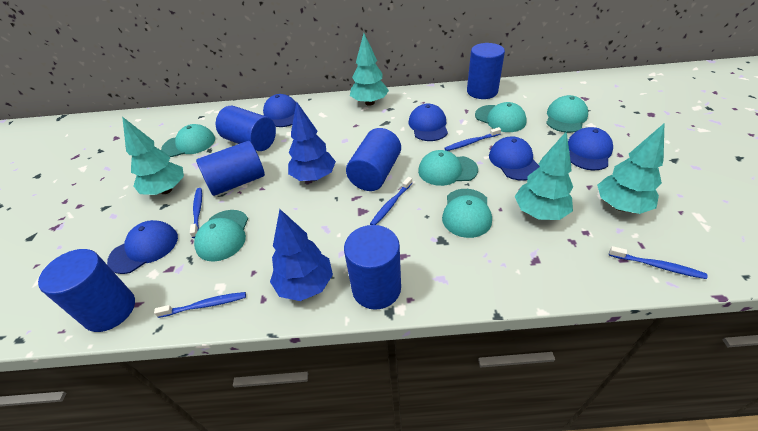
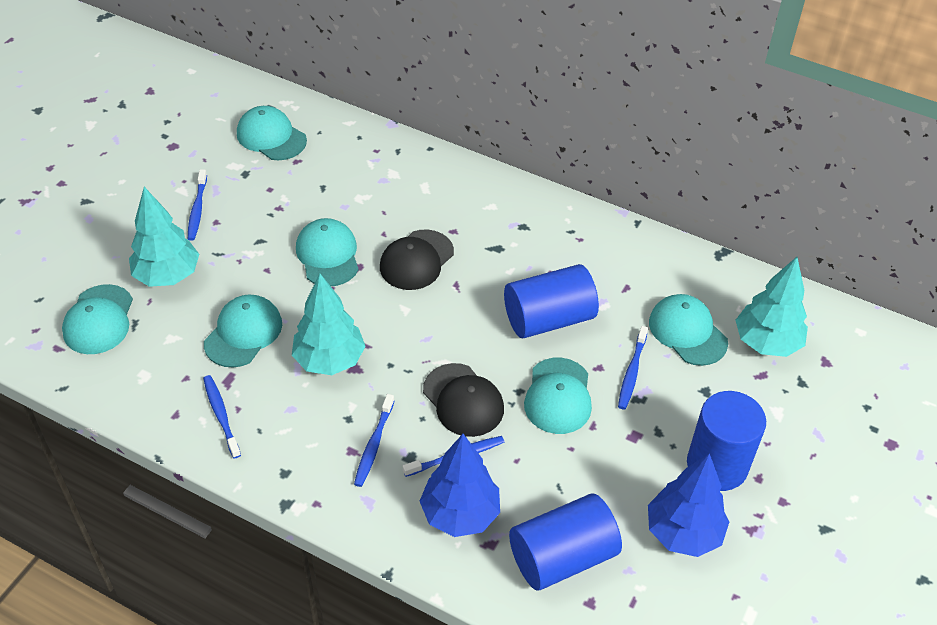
black cap: 0 -> 2
blue cap: 5 -> 0
blue cylinder: 6 -> 3
turquoise tree: 4 -> 3

